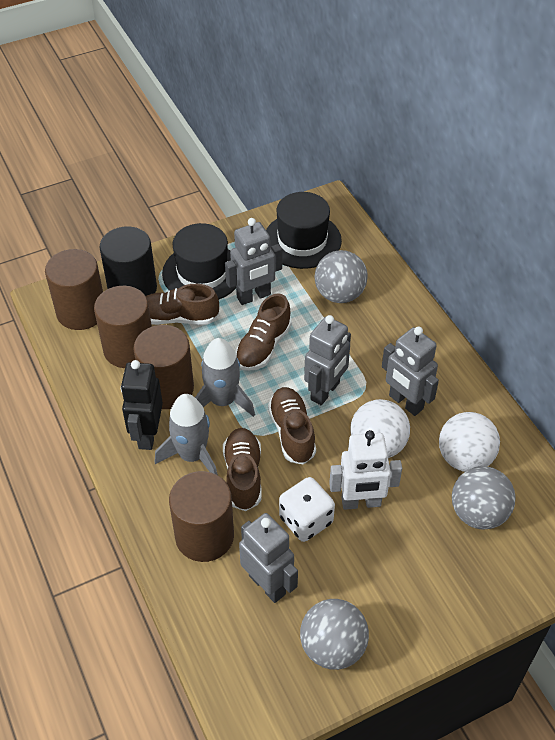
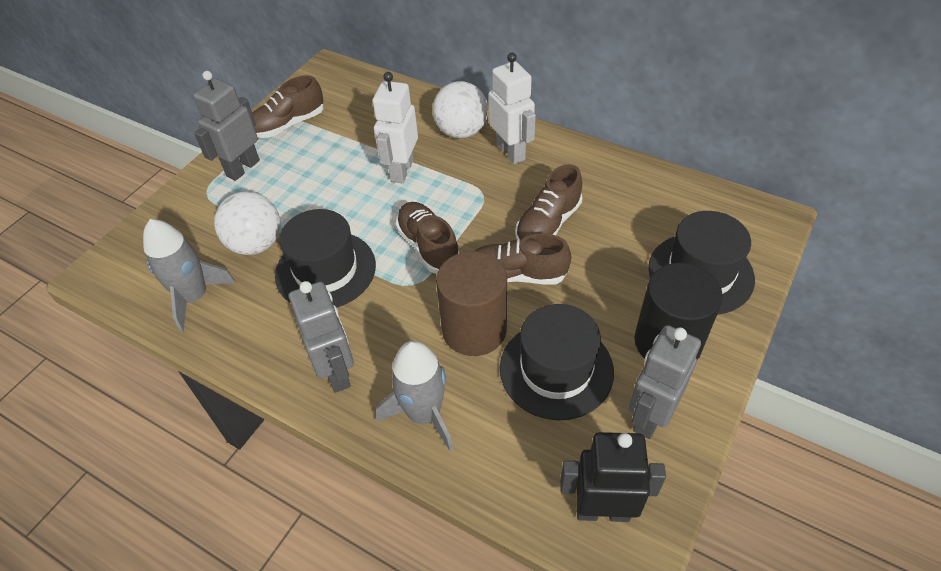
black hat: 2 -> 3
brown cylinder: 4 -> 1
grey ball: 3 -> 0
grey robot: 4 -> 3
white dice: 1 -> 0
white robot: 1 -> 2

